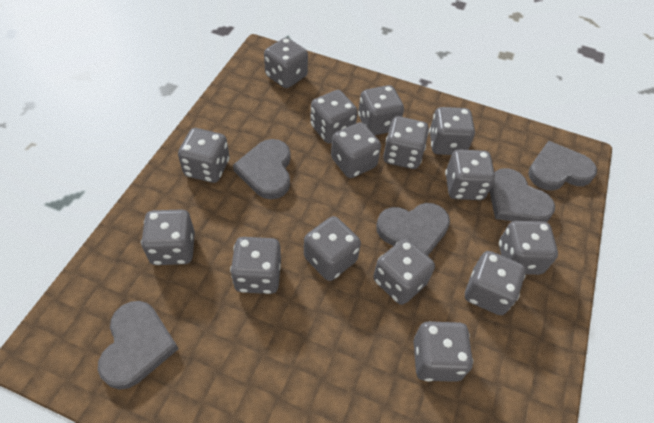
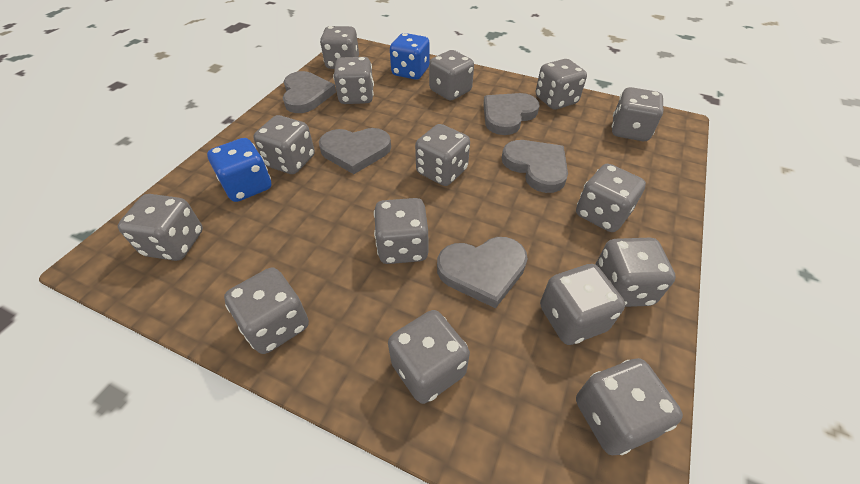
blue dice: 0 -> 2

